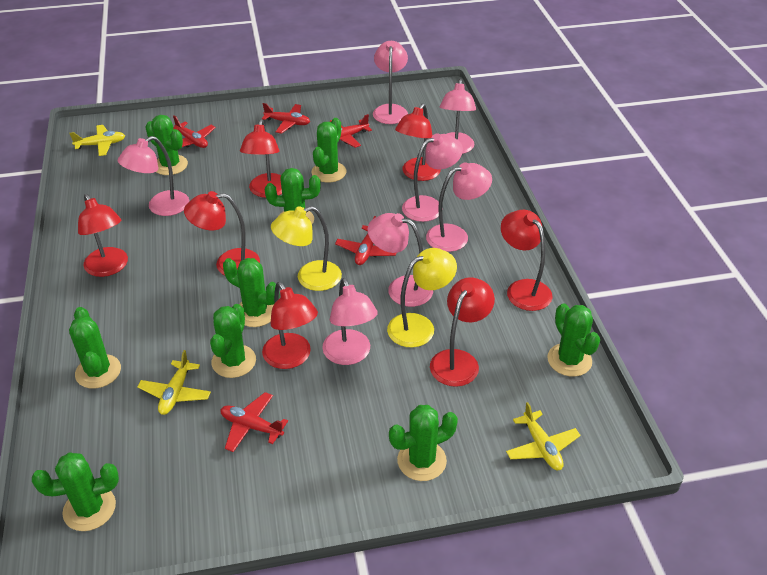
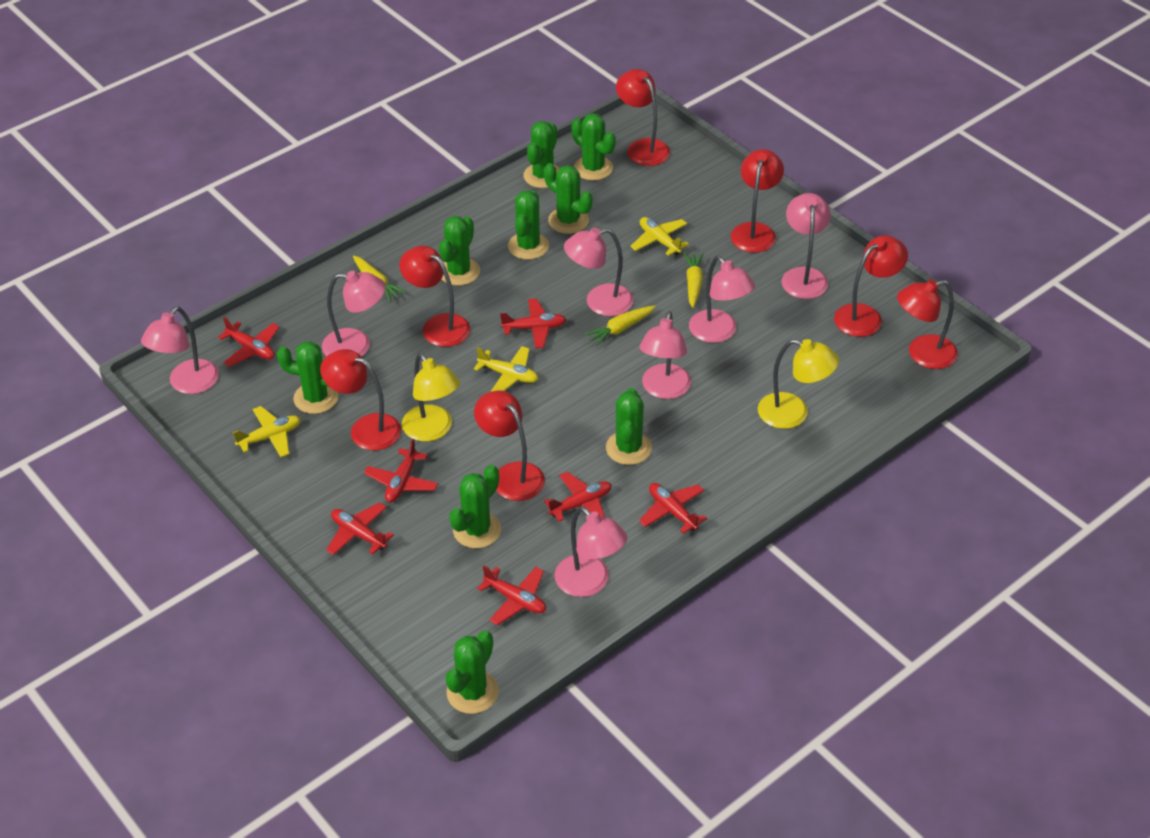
red plane: 5 -> 7
yellow carrot: 0 -> 3

